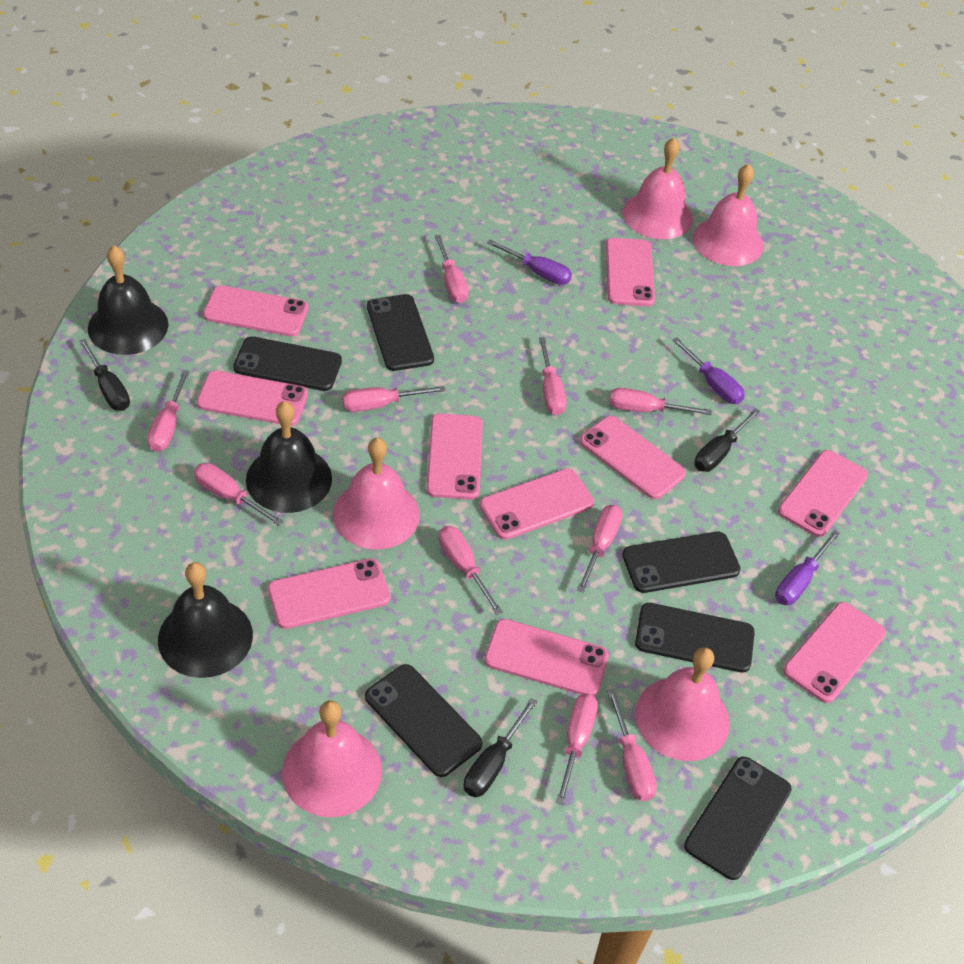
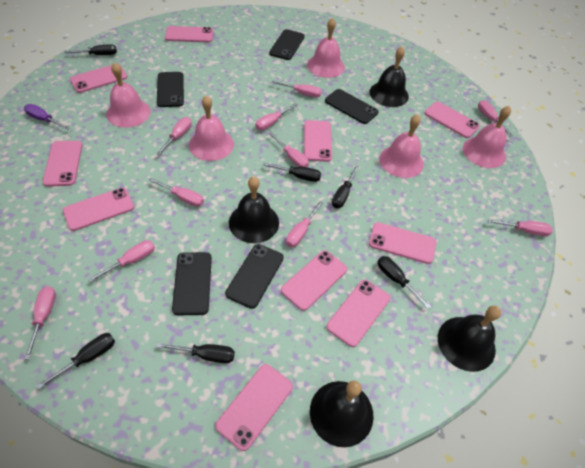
black bell: 3 -> 4
black phone: 6 -> 5
black screwdriver: 3 -> 6
purple screwdriver: 3 -> 1

